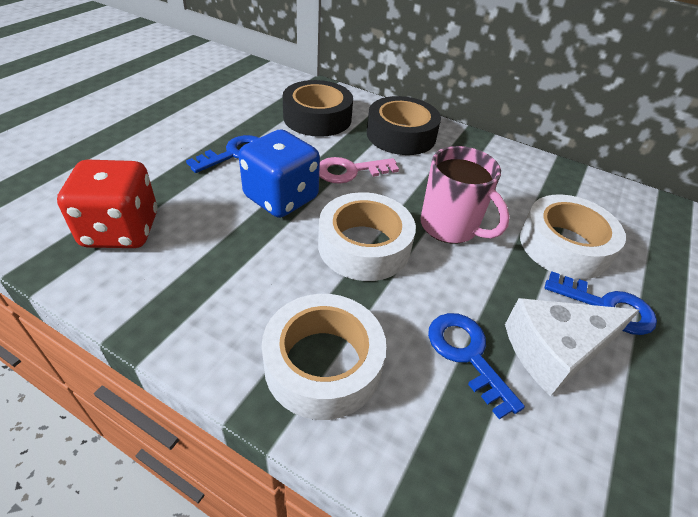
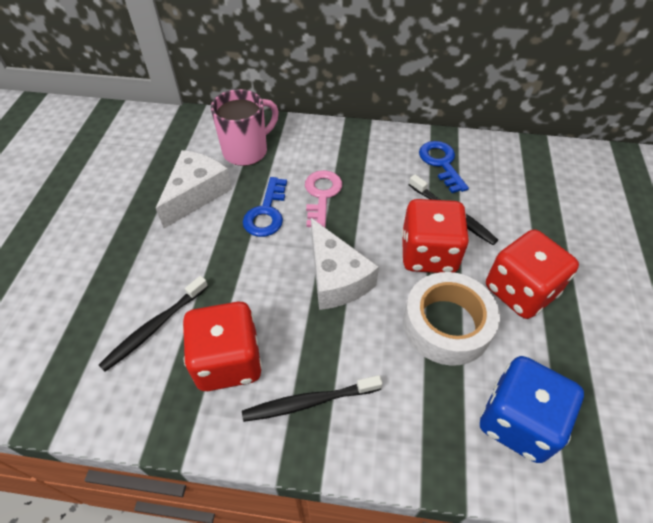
black tape: 2 -> 0
black toothbrush: 0 -> 3
blue key: 3 -> 2
red dice: 1 -> 3
white cheese: 1 -> 2
white tape: 3 -> 1

